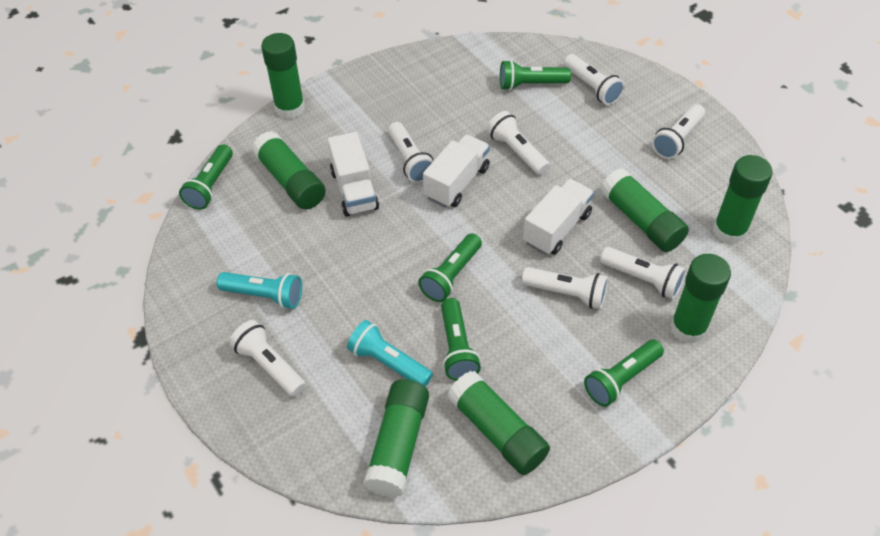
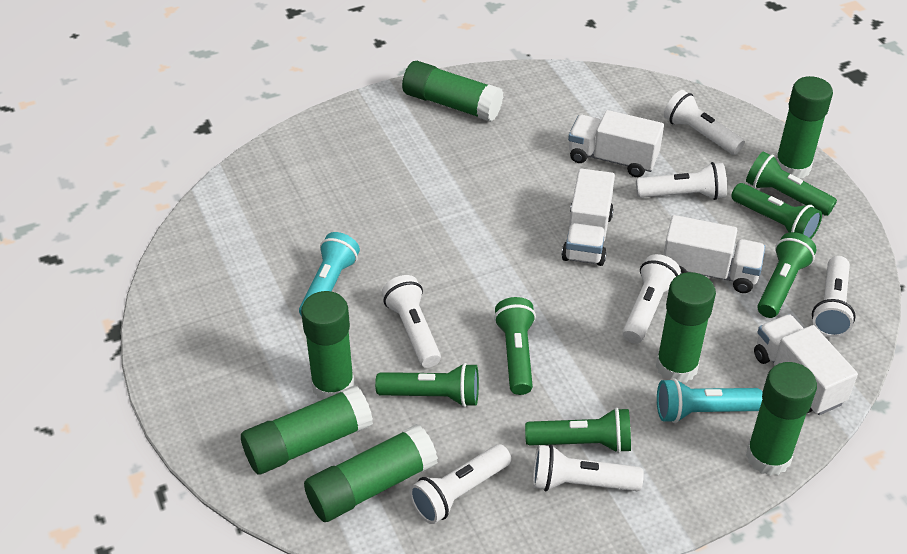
green flashlight: 5 -> 6
white truck: 3 -> 4

